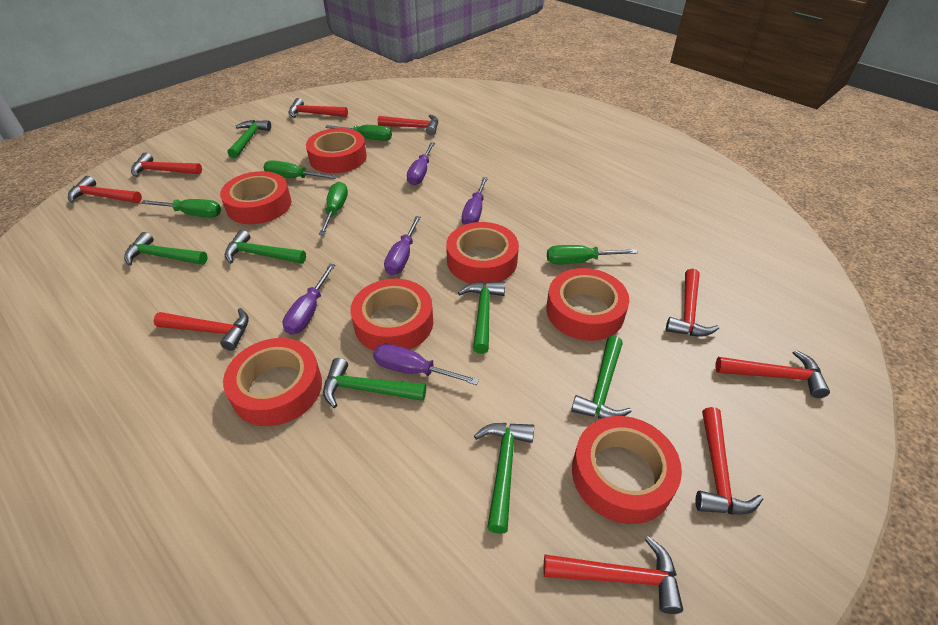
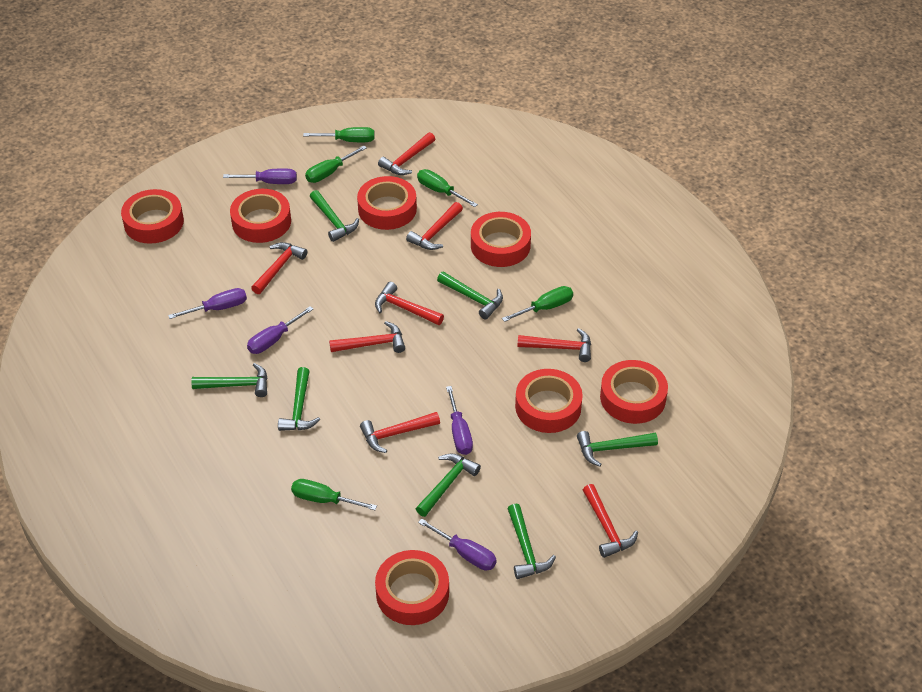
red hammer: 9 -> 8

